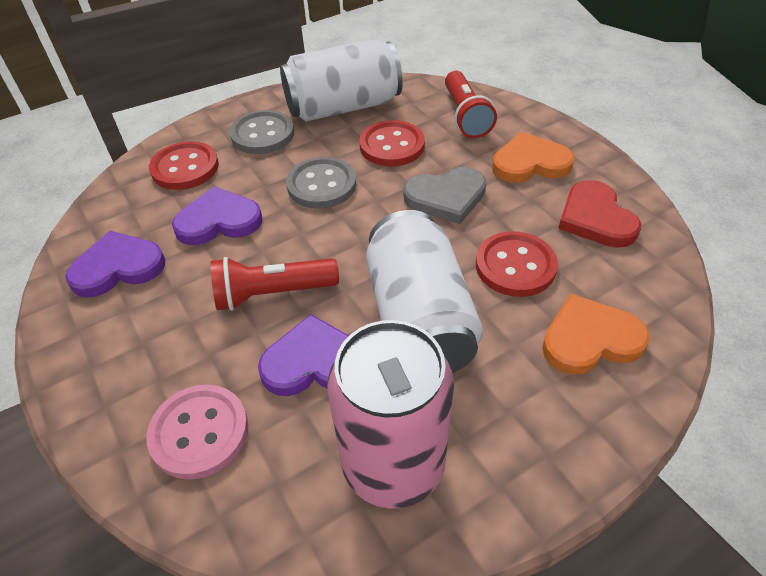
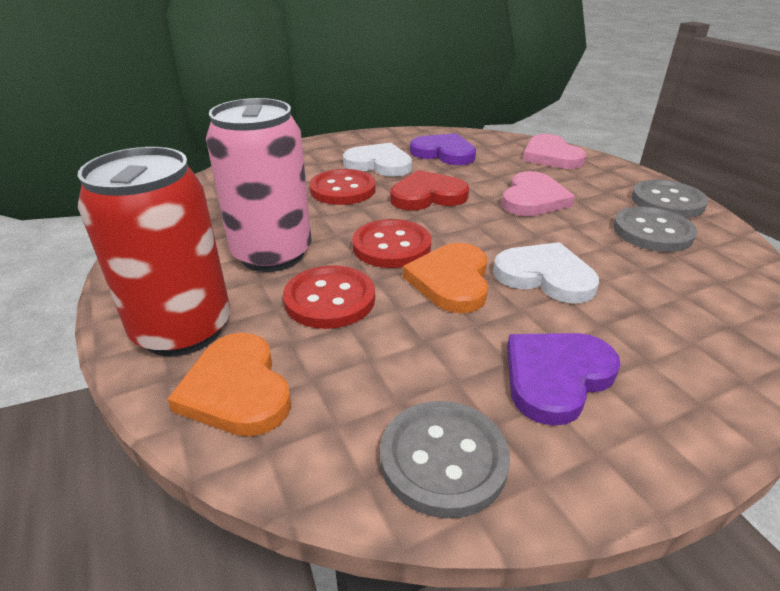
grey button: 2 -> 3
grey heart: 1 -> 0
pink button: 1 -> 0
pink heart: 0 -> 2
purple heart: 3 -> 2
red can: 0 -> 1
red flashlight: 2 -> 0
white can: 2 -> 0
white heart: 0 -> 2

